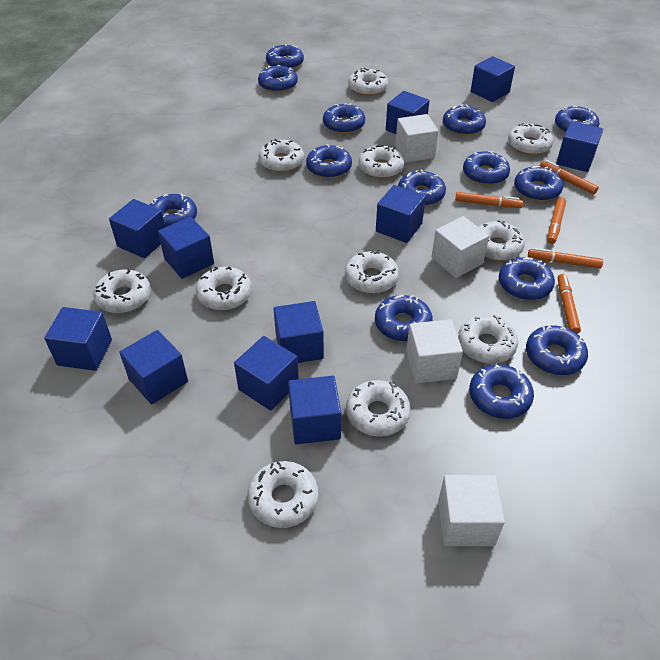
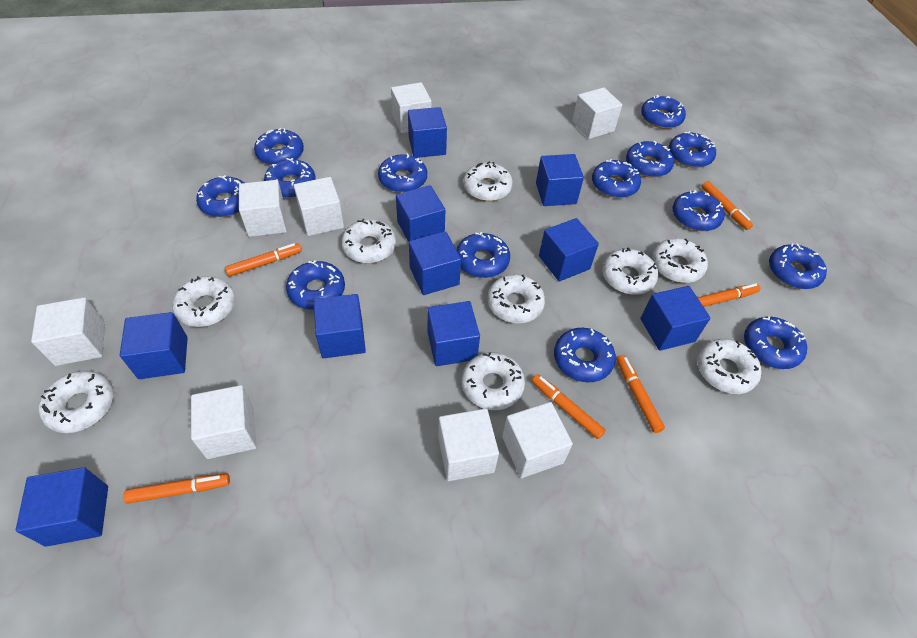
blue cube: 11 -> 10
orange marker: 5 -> 6
white cube: 4 -> 8
white donut: 11 -> 9

